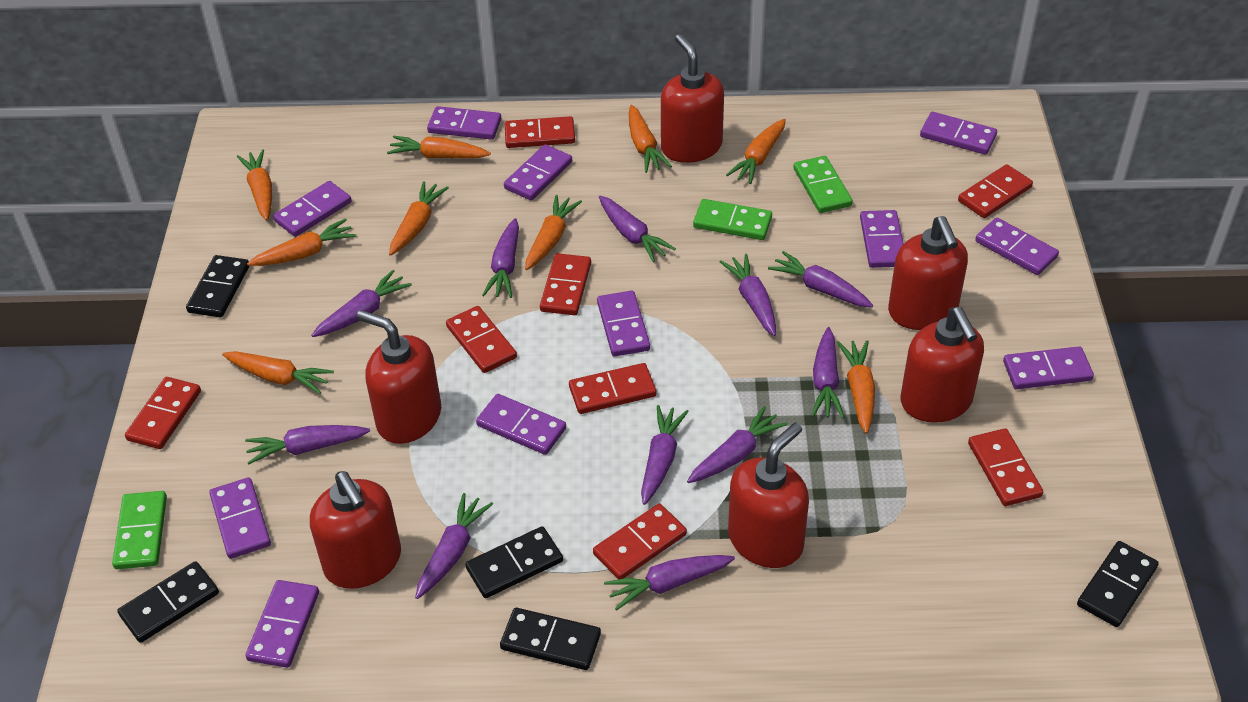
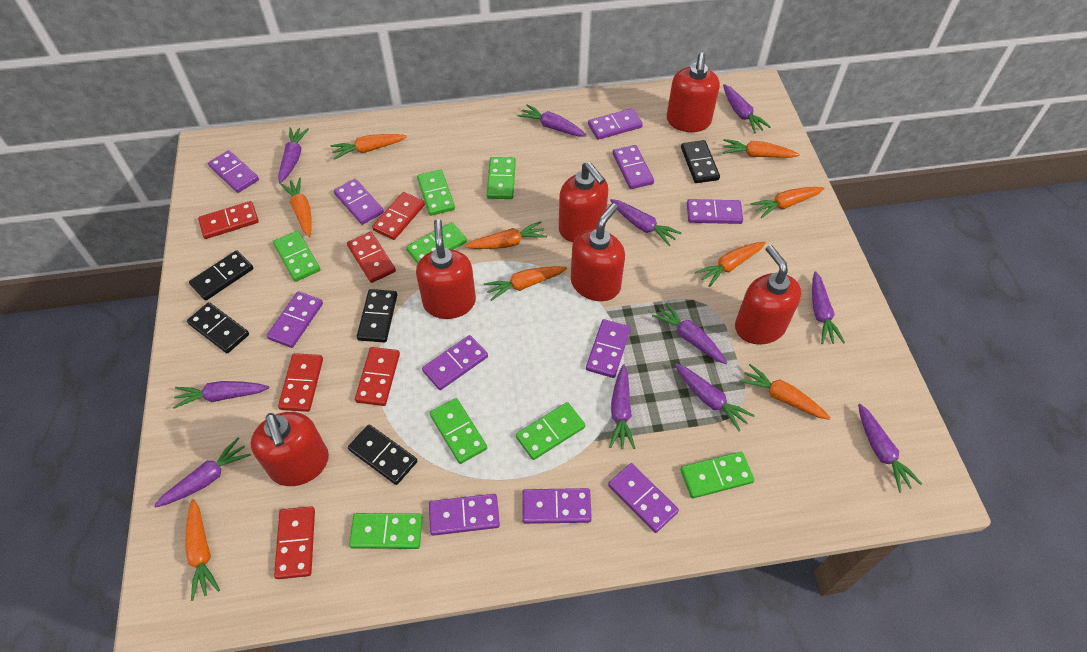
green domino: 3 -> 8
red domino: 8 -> 6

